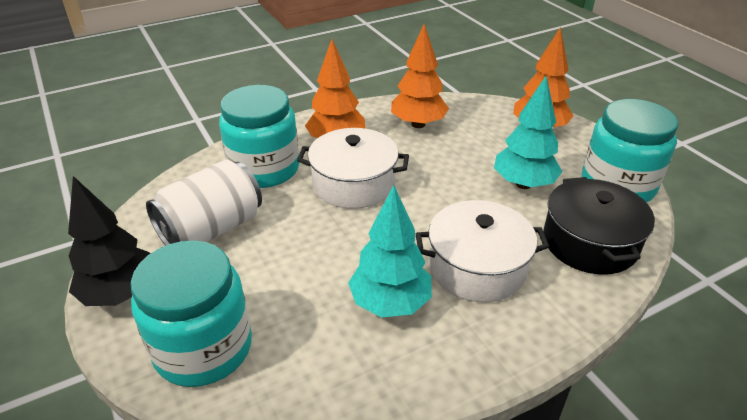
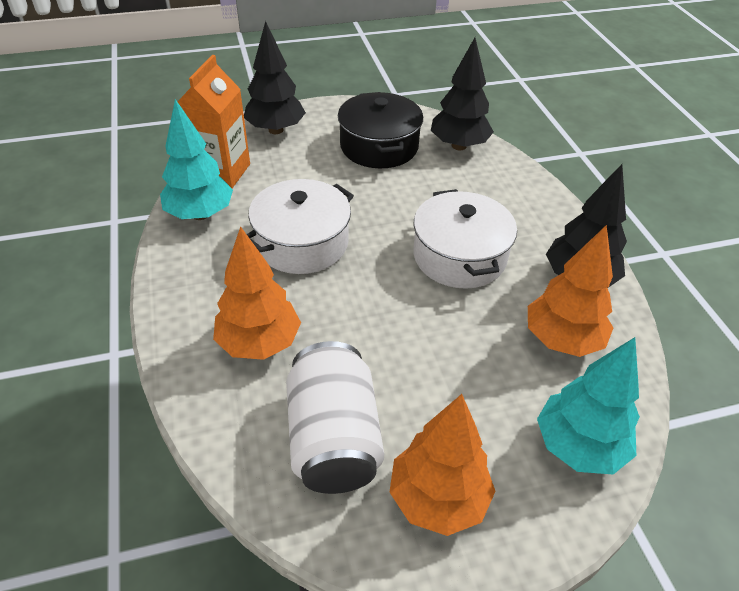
black tree: 1 -> 3
orange carton: 0 -> 1
turquoise jar: 3 -> 0

